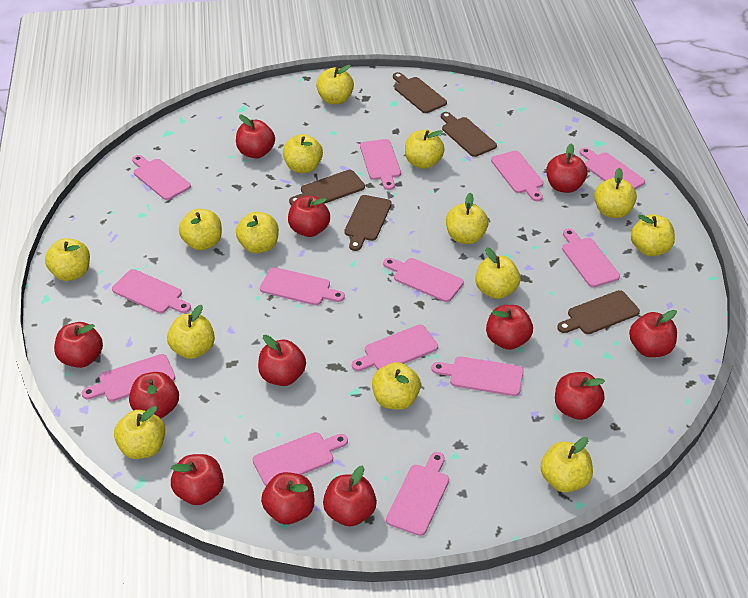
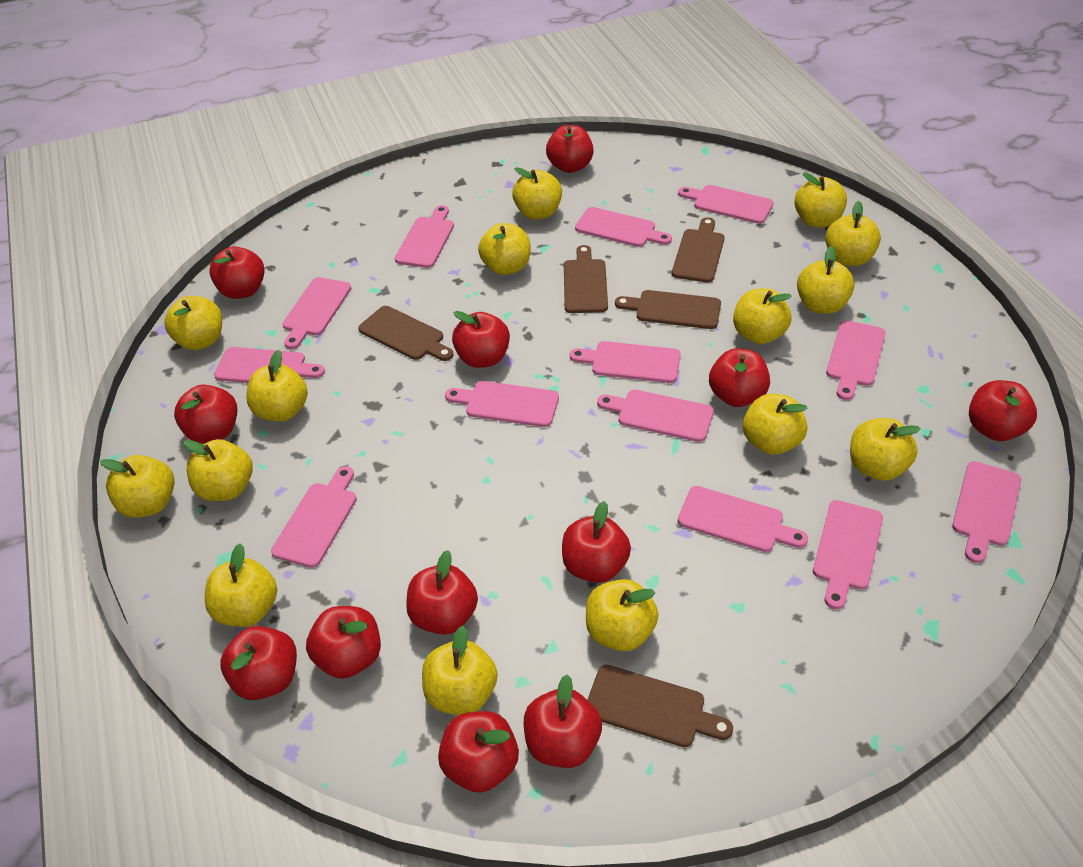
yellow apple: 14 -> 15

